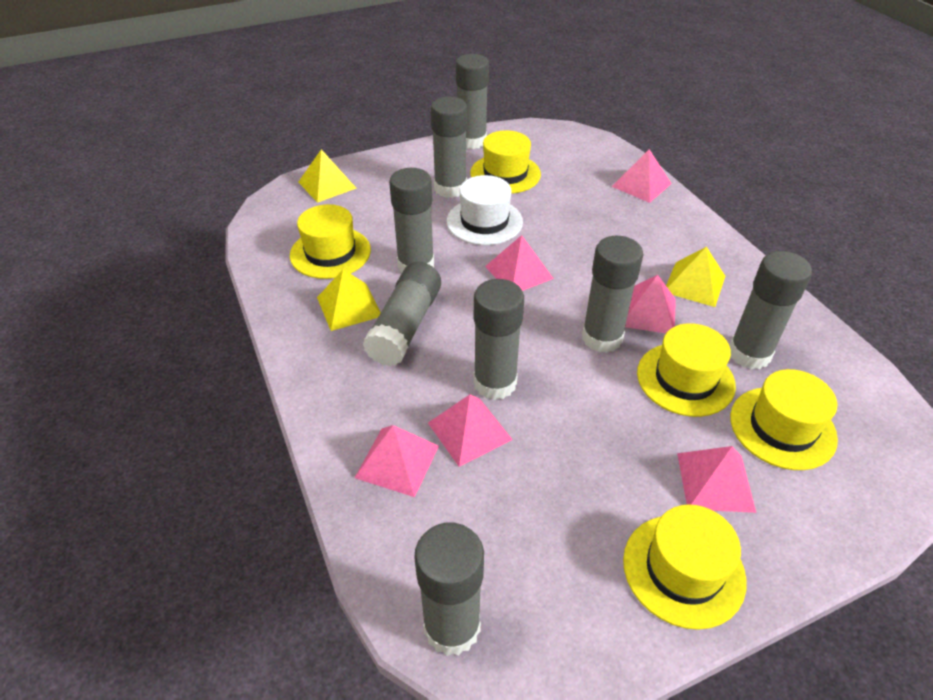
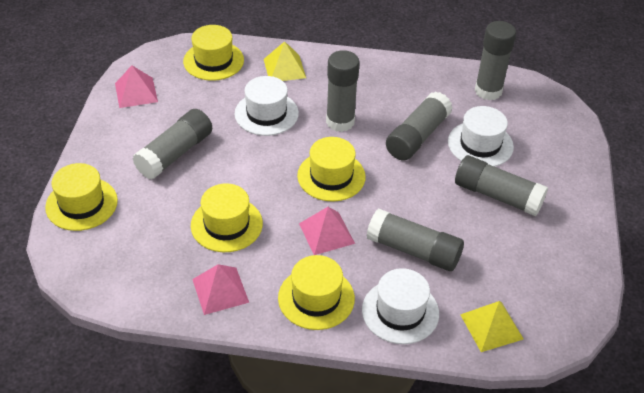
grey glue stick: 8 -> 6
pink pyramid: 6 -> 3
white hat: 1 -> 3
yellow pyramid: 3 -> 2

